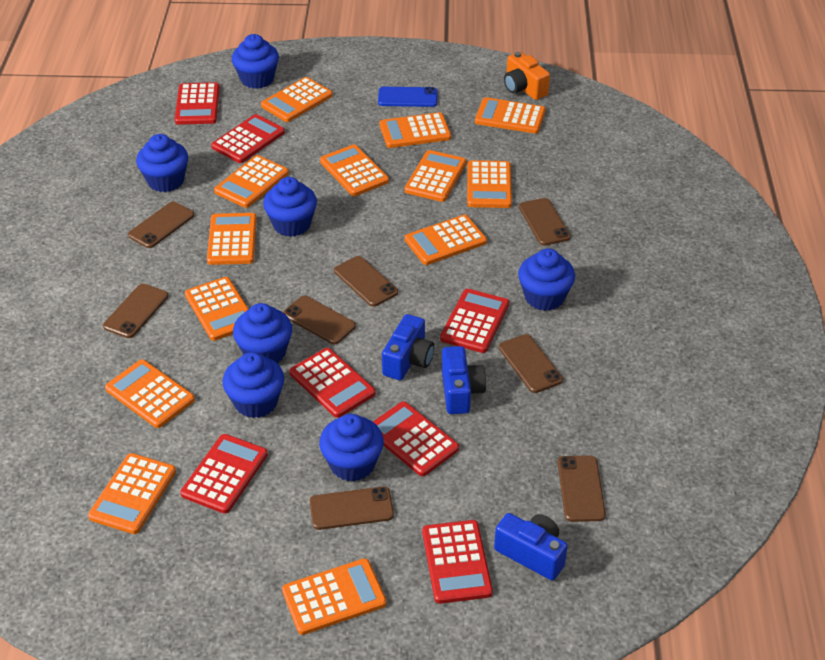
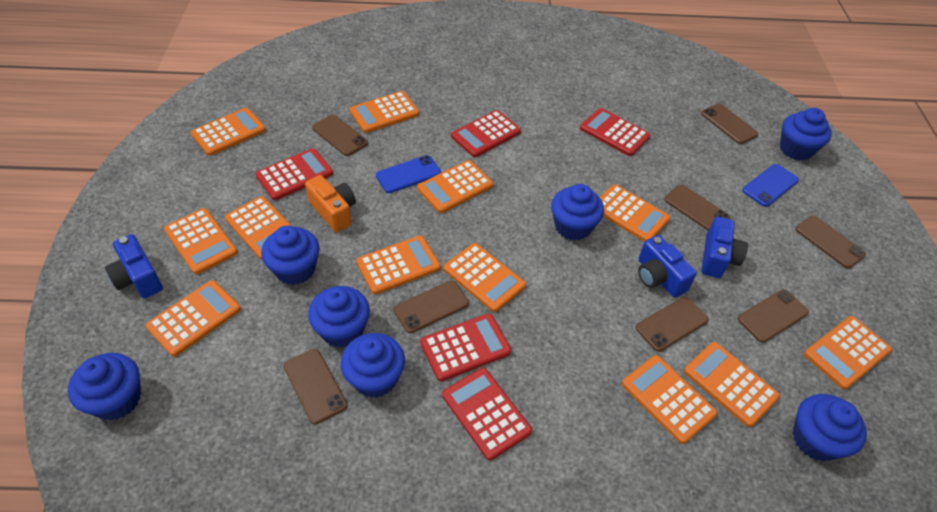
blue phone: 1 -> 2
orange calculator: 13 -> 12
red calculator: 7 -> 5

